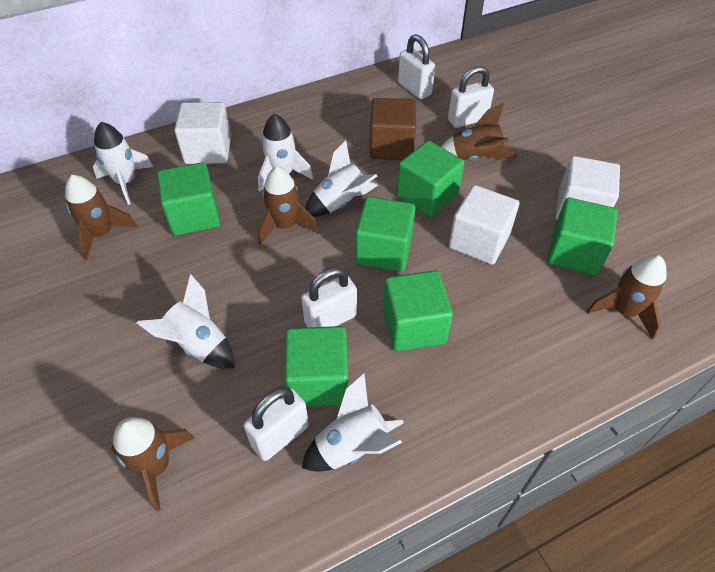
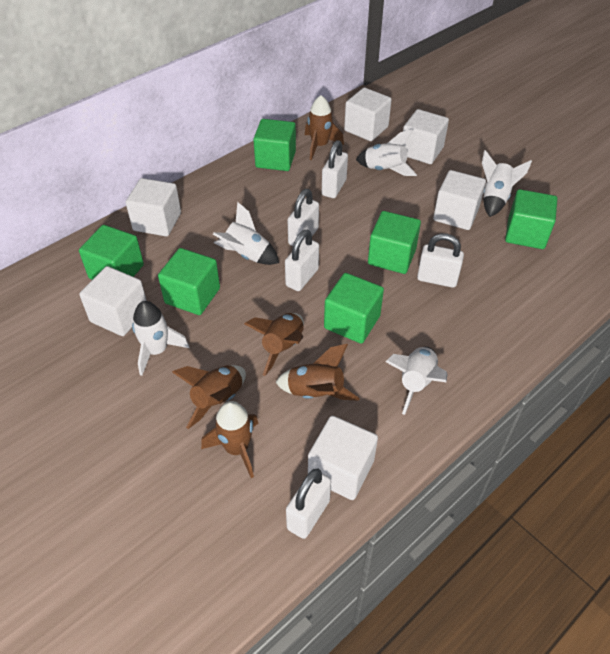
brown cube: 1 -> 0
white cube: 3 -> 6
white padlock: 4 -> 5

